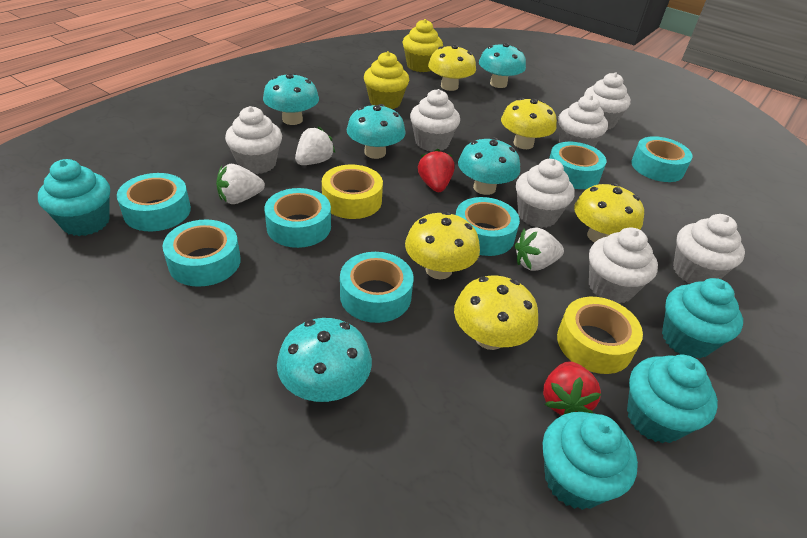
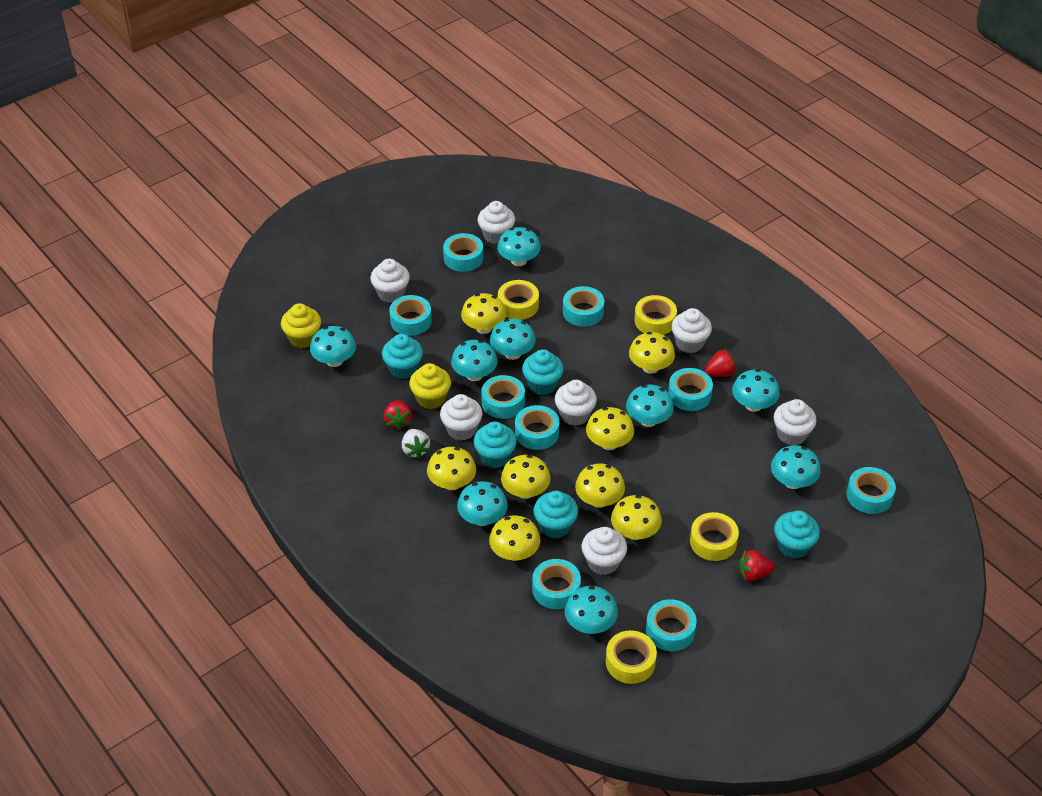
red strawberry: 2 -> 3
turquoise cupcake: 4 -> 5
turquoise mushroom: 5 -> 9
turquoise tape: 7 -> 9
white strawberry: 3 -> 1
yellow mushroom: 5 -> 8
yellow tape: 2 -> 4

